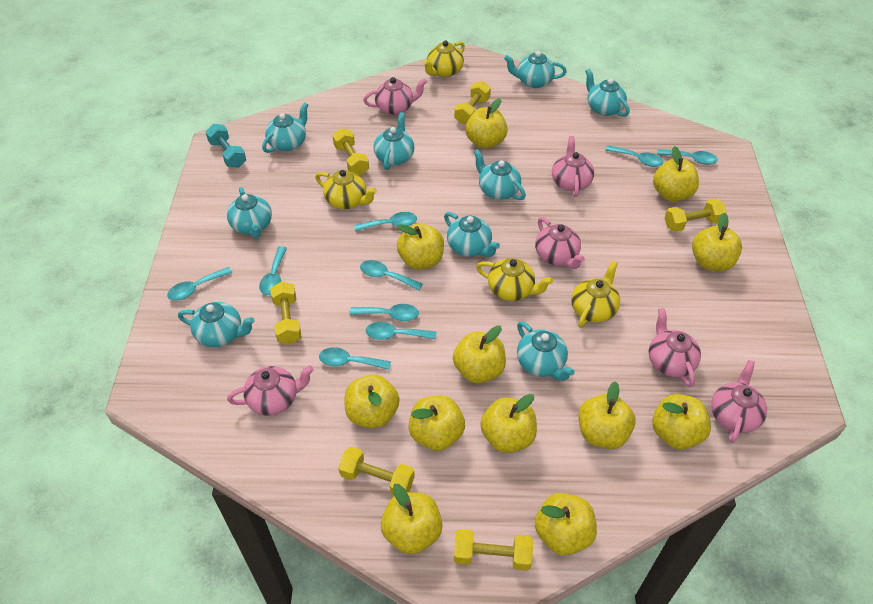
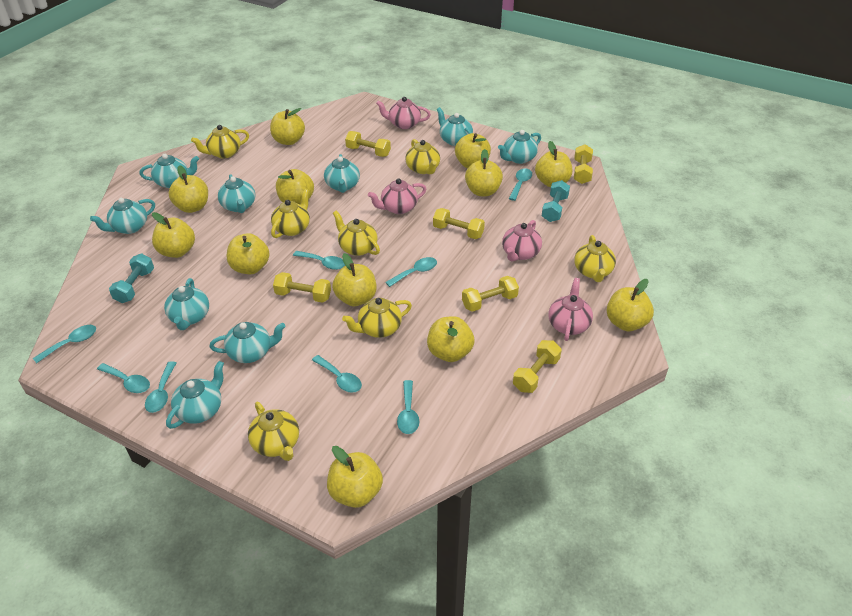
pink teapot: 6 -> 4
turquoise dumbbell: 1 -> 2
turquoise spoon: 9 -> 8
yellow teapot: 4 -> 7

